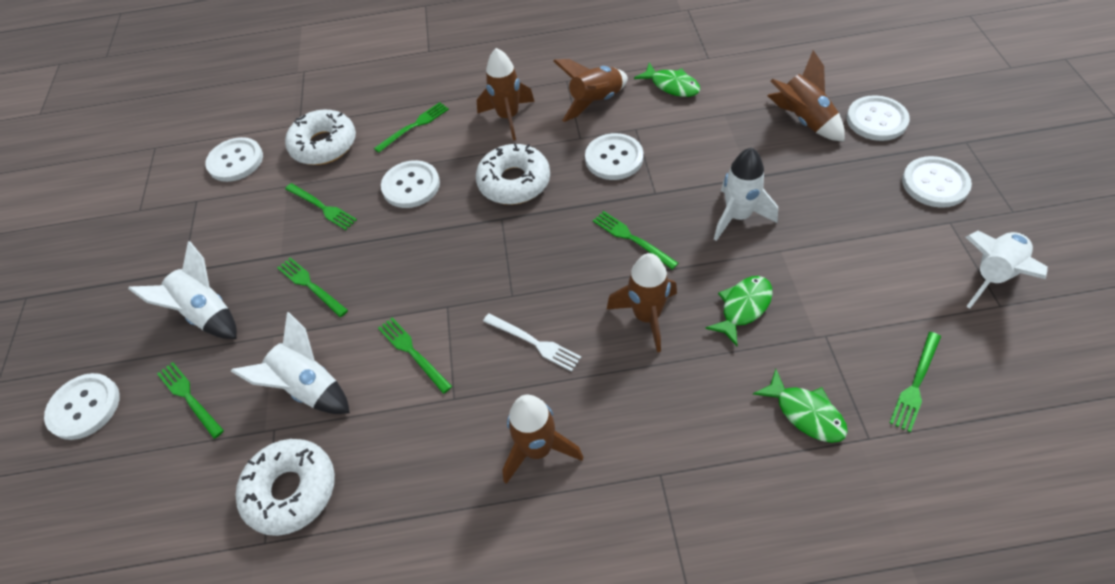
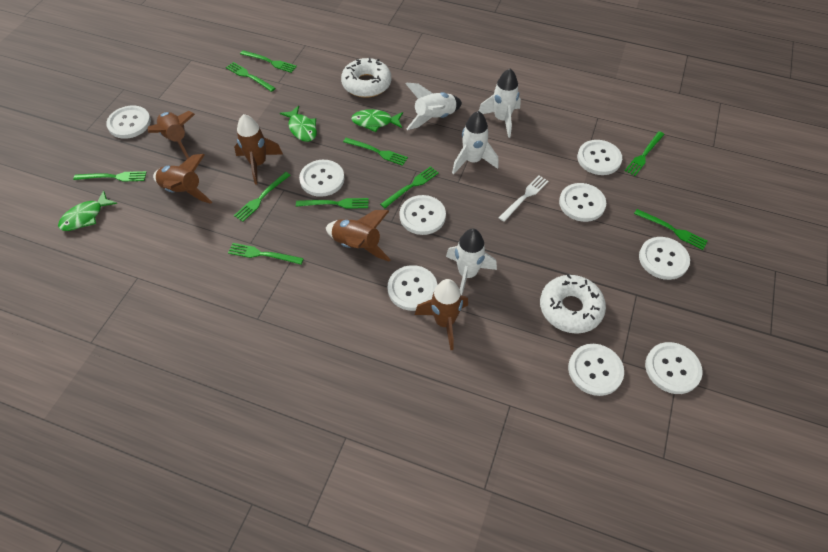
green fork: 7 -> 10
white button: 6 -> 9
white donut: 3 -> 2

